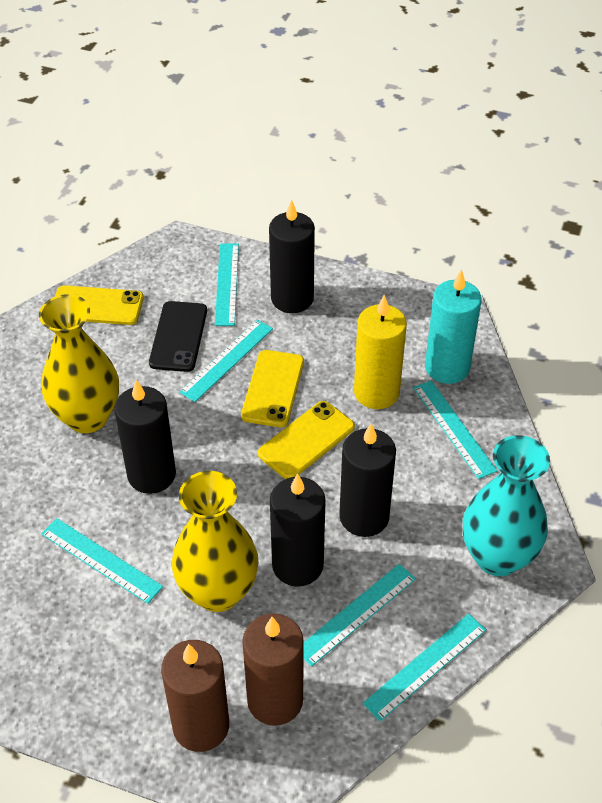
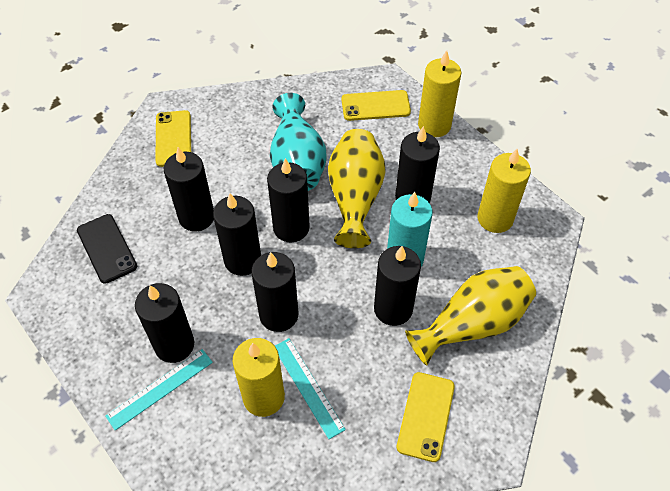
black candle: 4 -> 7
brown candle: 2 -> 0
turquoise ruler: 6 -> 2
yellow candle: 1 -> 3

